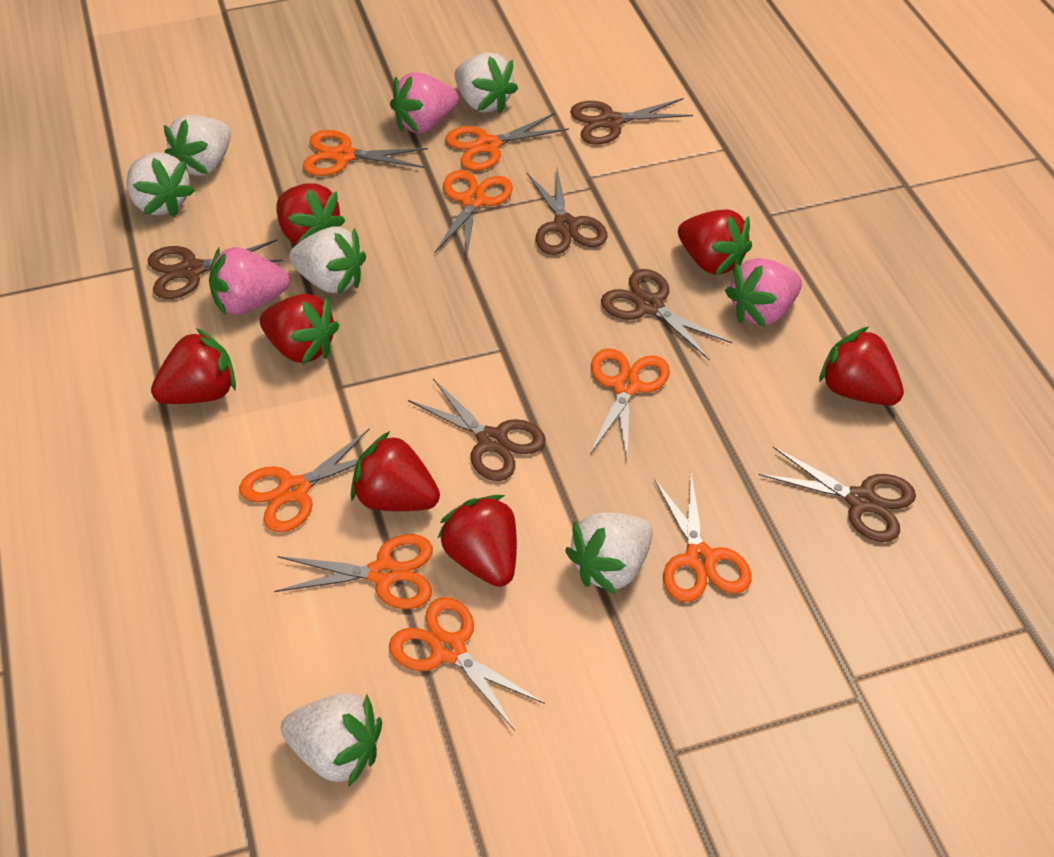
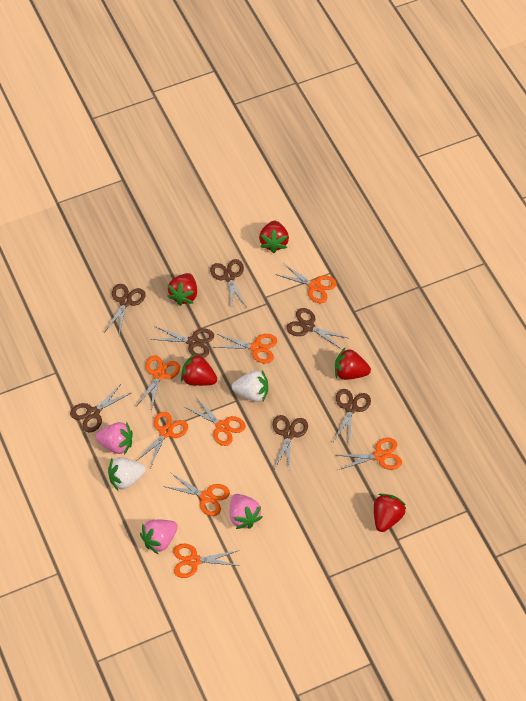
brown scissors: 6 -> 7
red strawberry: 7 -> 5
white strawberry: 6 -> 2

